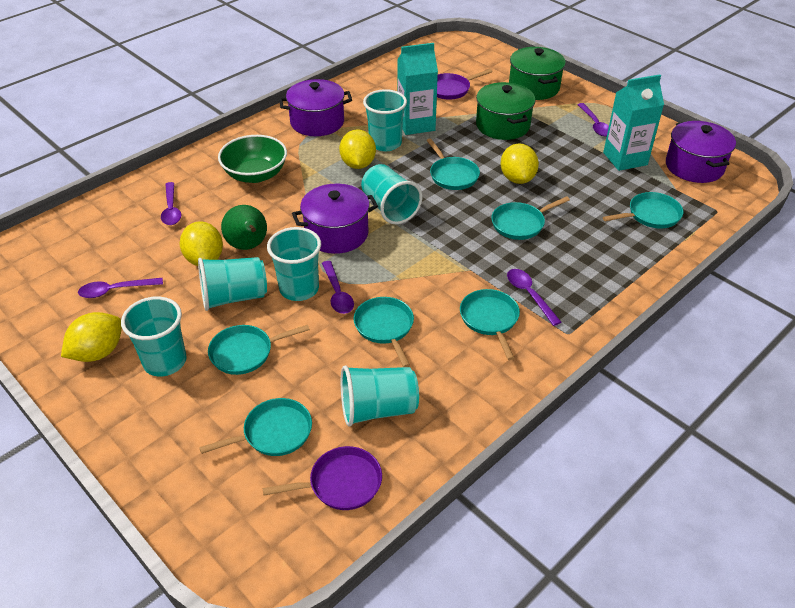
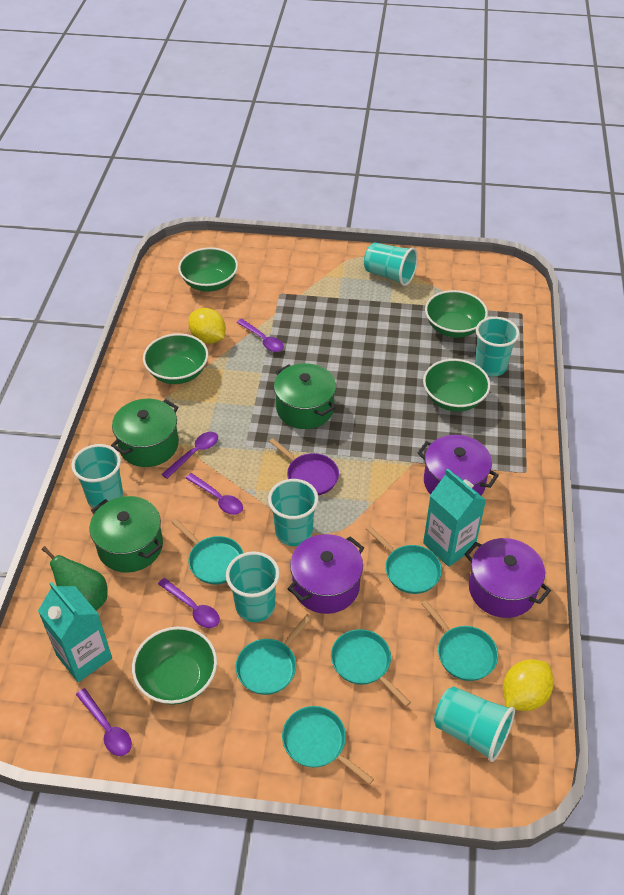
green bowl: 1 -> 5
green pot: 2 -> 3
purple pan: 2 -> 1
turquoise pan: 7 -> 6
yellow lemon: 4 -> 2

